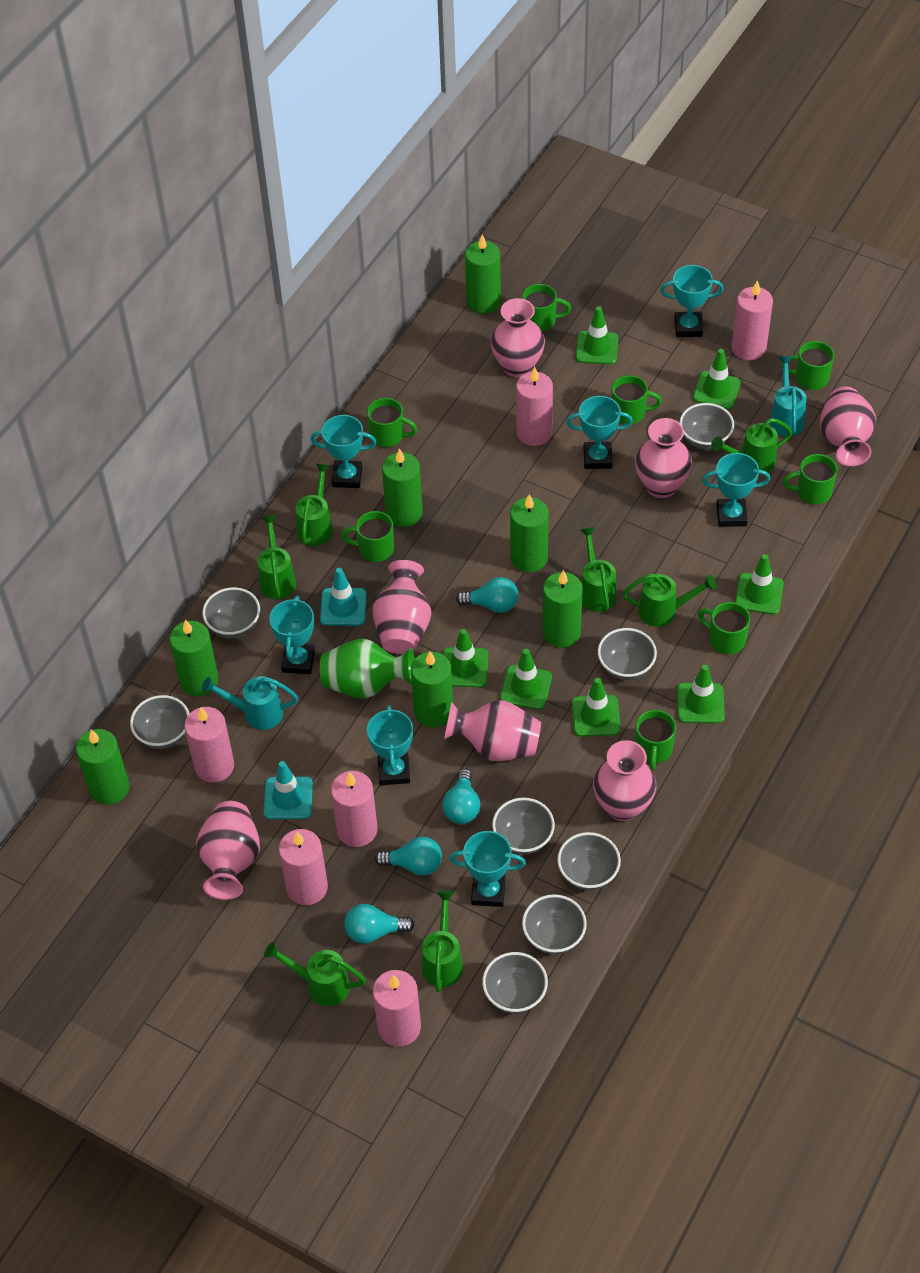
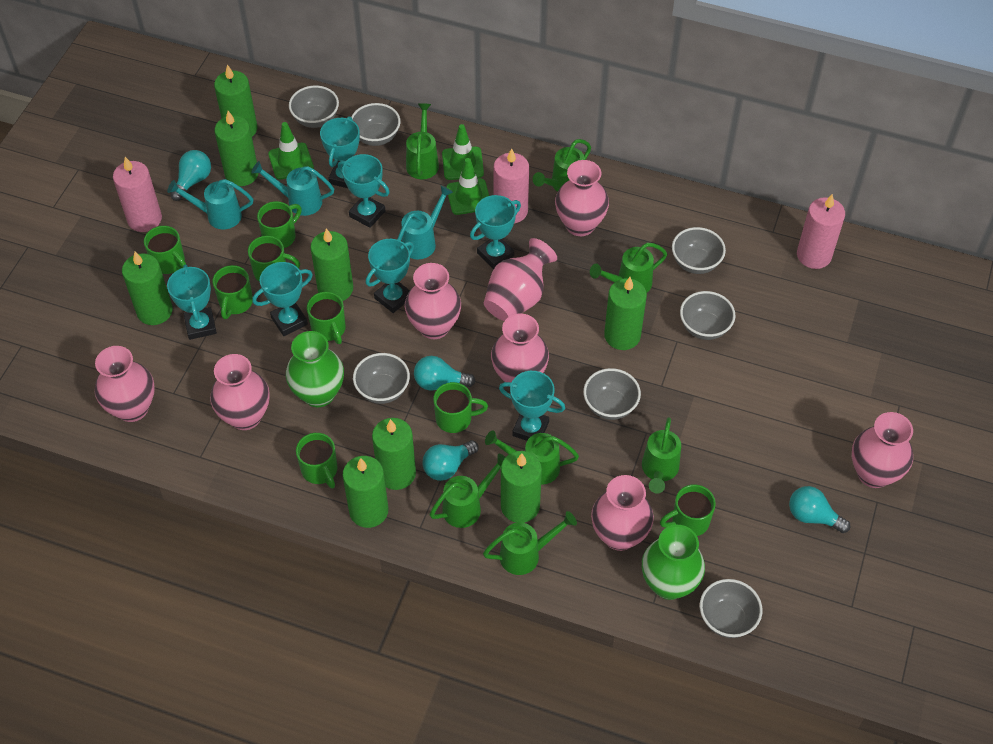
green candle: 7 -> 8
green traffic cone: 7 -> 3
green vase: 1 -> 2
grey bowl: 8 -> 7
pink candle: 6 -> 3
pink vase: 7 -> 8
turquoise traffic cone: 2 -> 0
turquoise watering can: 2 -> 3

